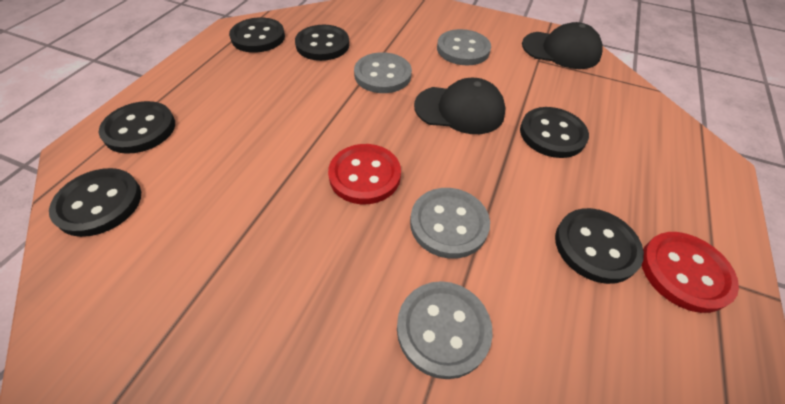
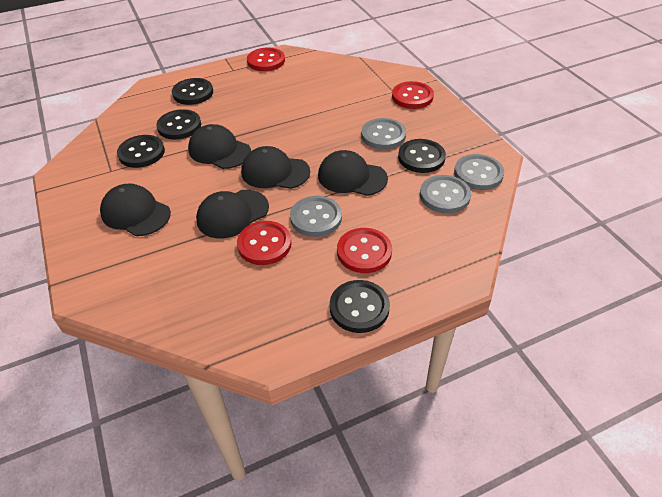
black button: 6 -> 5
black cap: 2 -> 5
red button: 2 -> 4

